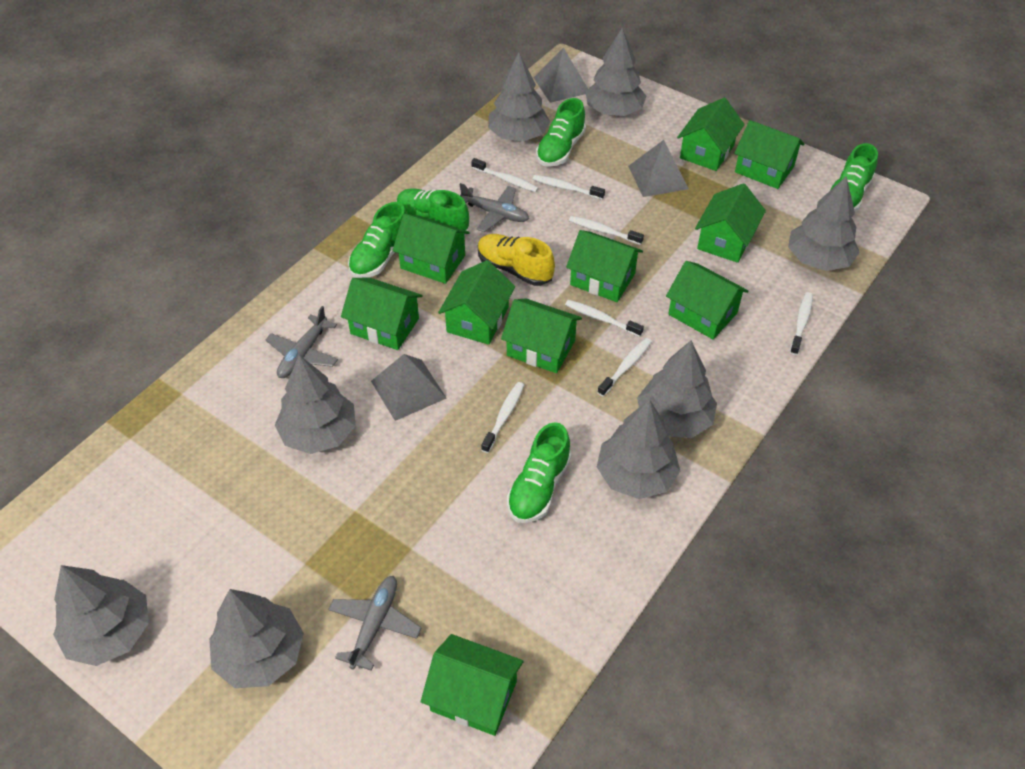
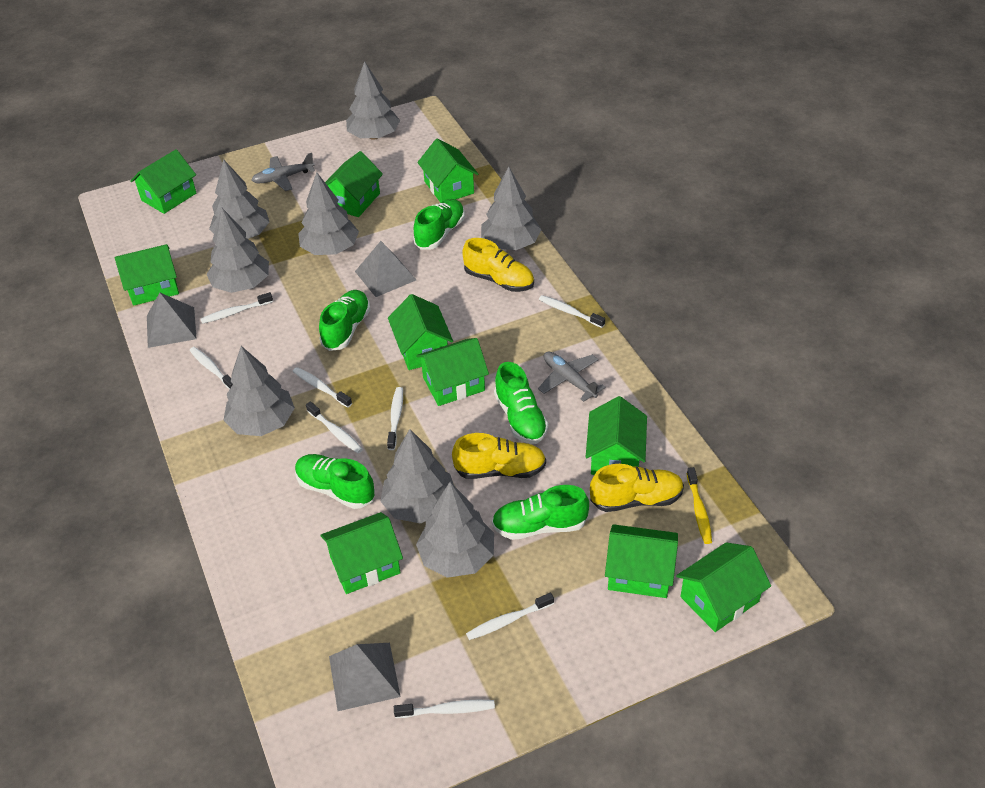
grey plane: 3 -> 2
white toothbrush: 7 -> 8
yellow shoe: 1 -> 3
yellow toothbrush: 0 -> 1

